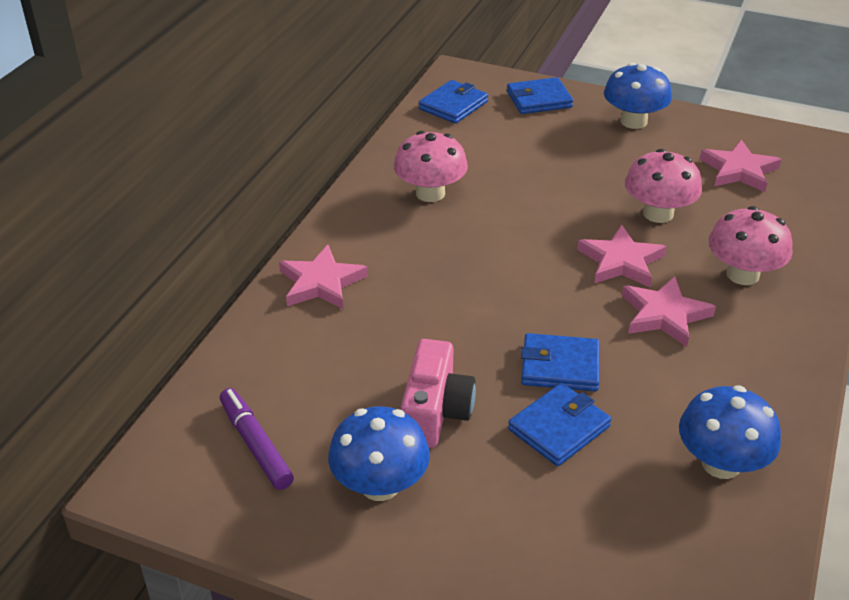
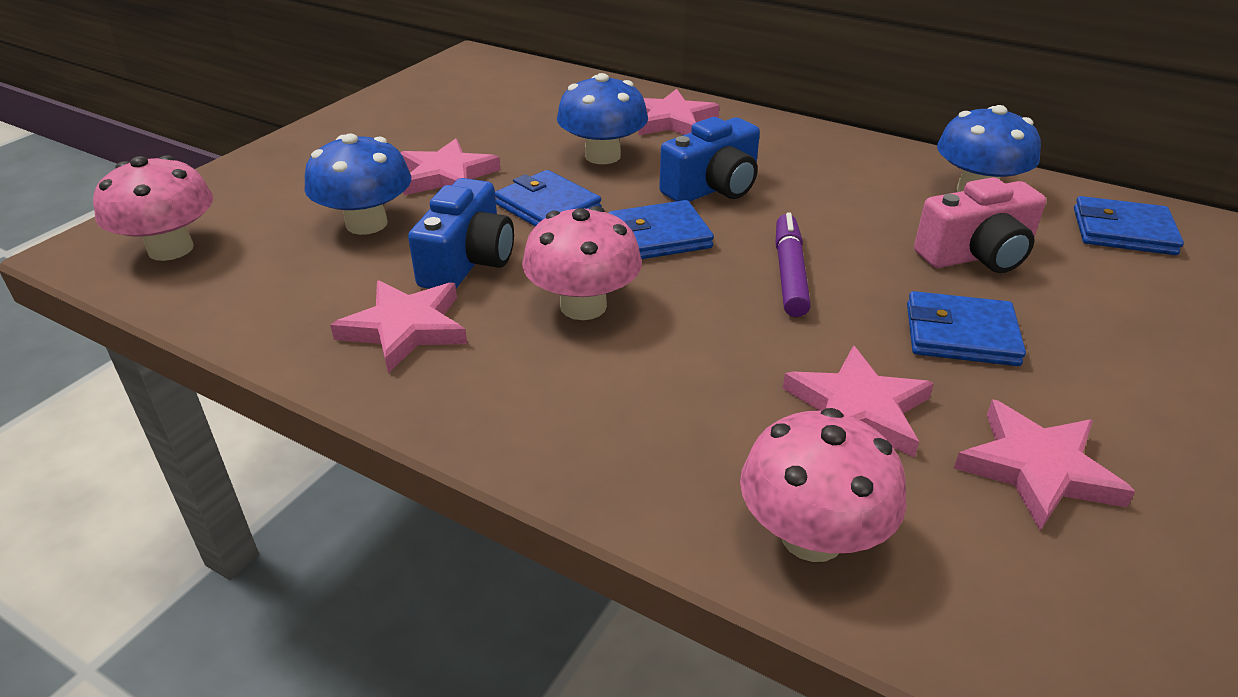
blue camera: 0 -> 2
pink star: 4 -> 5

